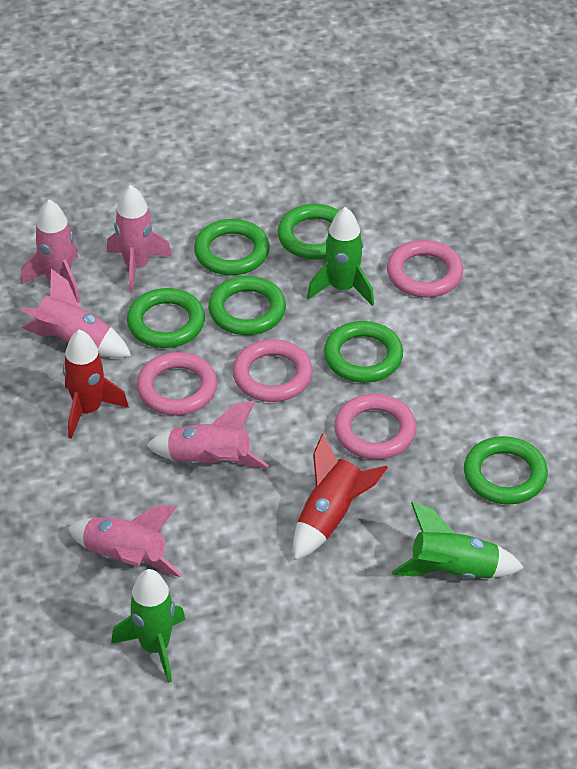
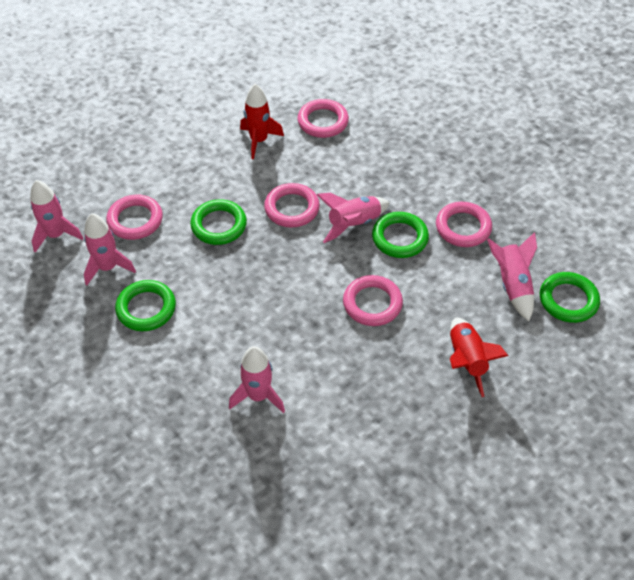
green ring: 6 -> 4
green rocket: 3 -> 0
pink ring: 4 -> 5

